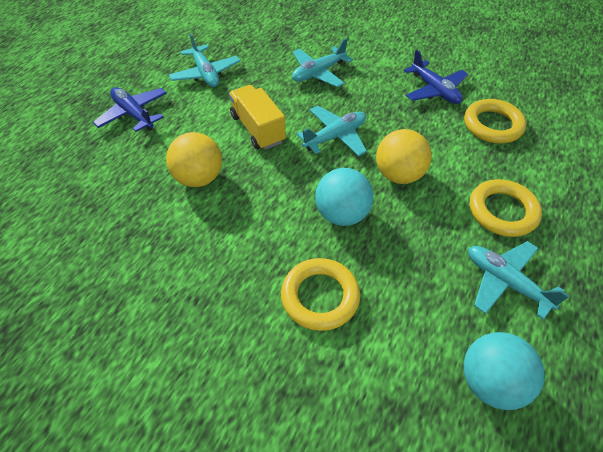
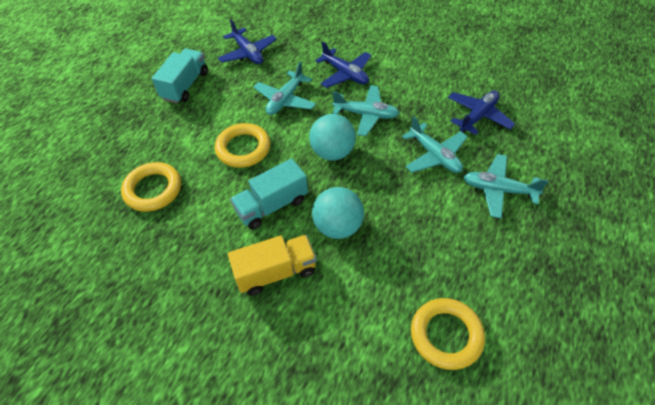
blue plane: 2 -> 3
turquoise truck: 0 -> 2
yellow ball: 2 -> 0

